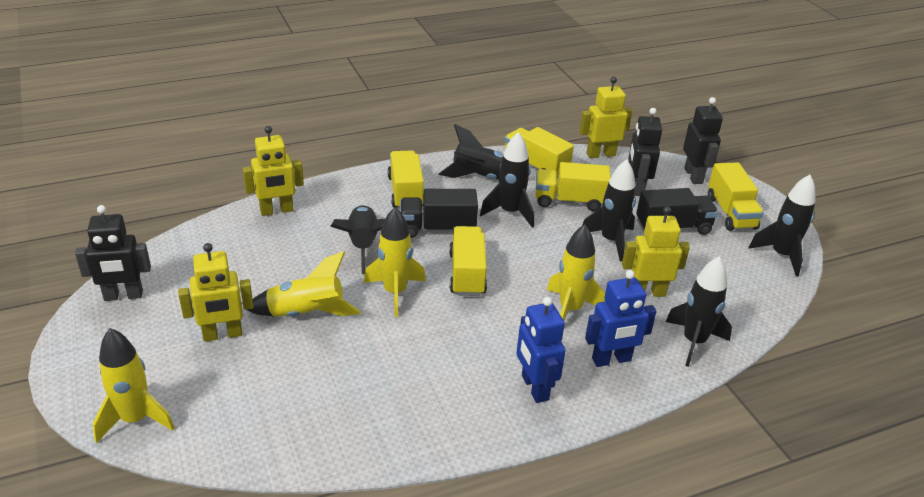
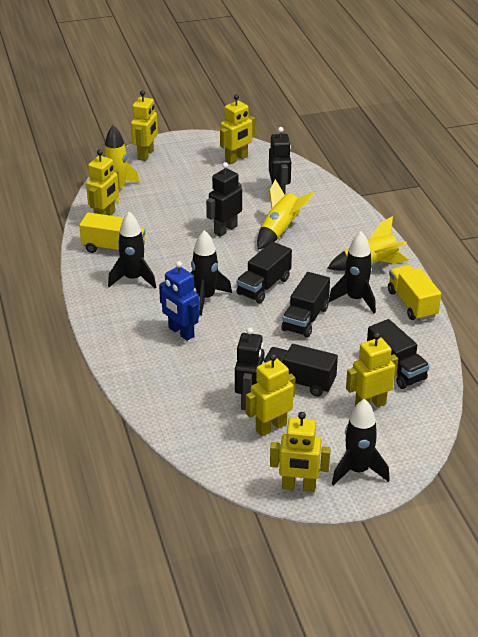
black rocket: 6 -> 4
black truck: 2 -> 4
blue robot: 2 -> 1
yellow robot: 4 -> 6
yellow rocket: 4 -> 3
yellow truck: 5 -> 2

